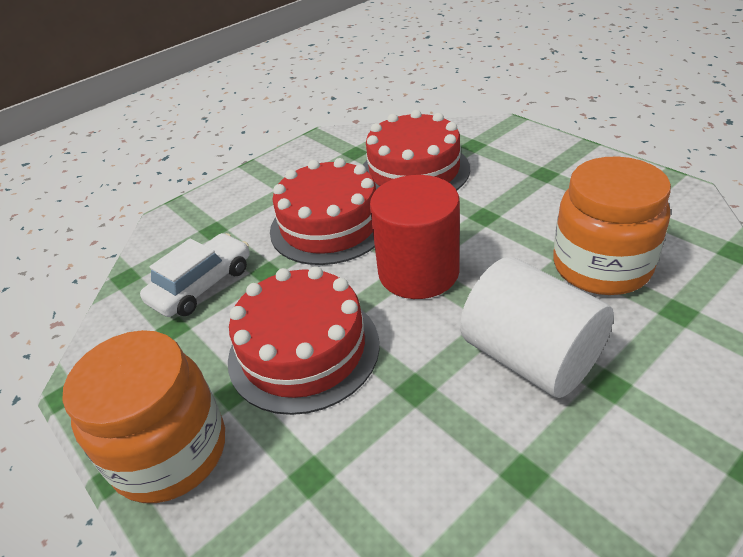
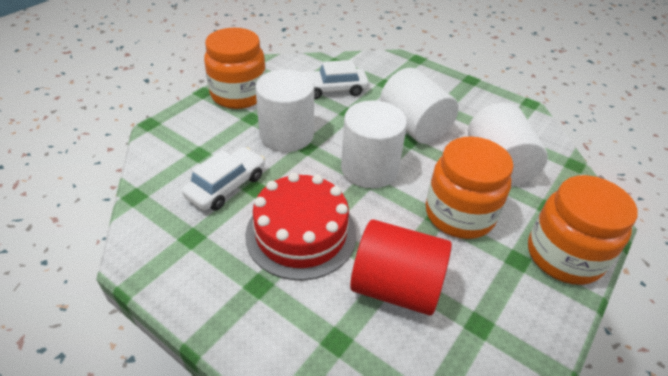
orange jar: 2 -> 3
red cake: 3 -> 1
white car: 1 -> 2
white cylinder: 1 -> 4

